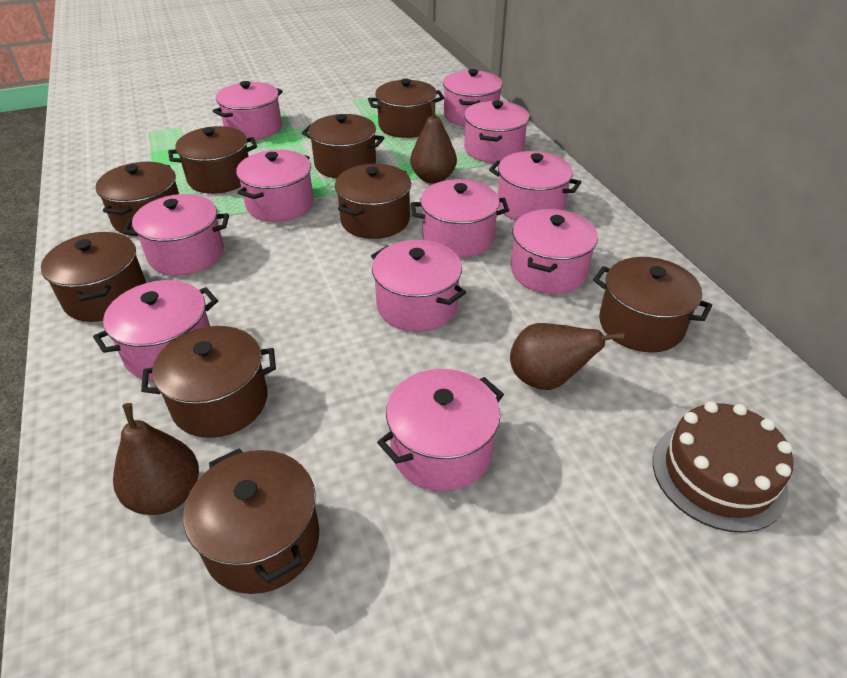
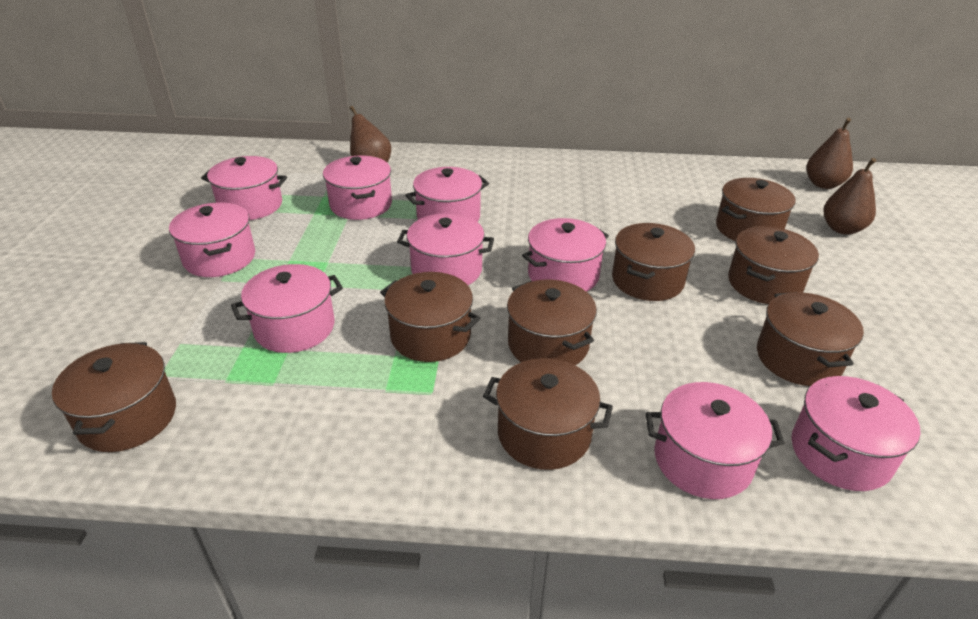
brown cake: 1 -> 0
brown pot: 9 -> 8
pink pot: 11 -> 9

